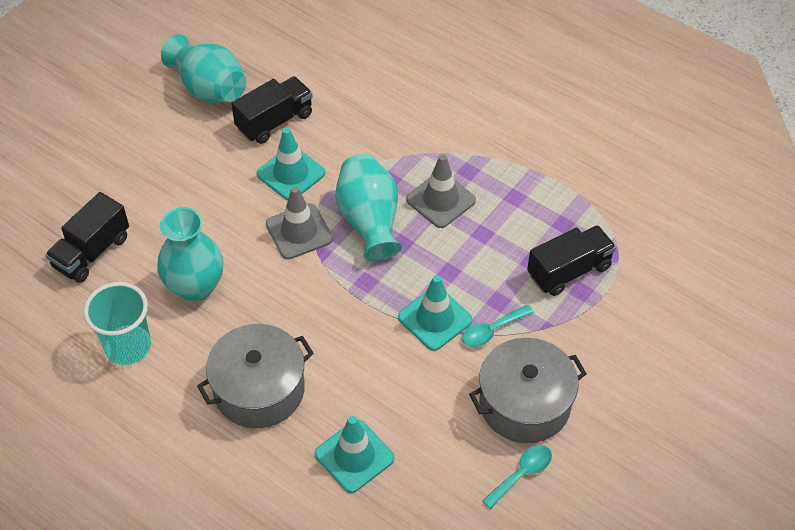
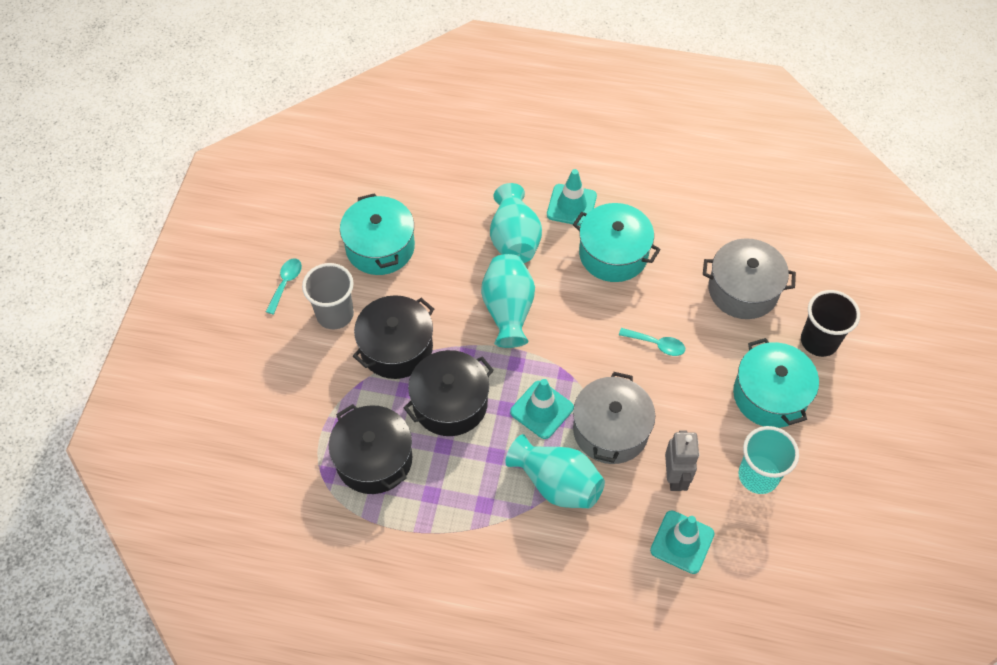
black cup: 0 -> 1
black pot: 0 -> 3
black truck: 3 -> 0
grey cup: 0 -> 1
grey robot: 0 -> 1
grey traffic cone: 2 -> 0
turquoise pot: 0 -> 3

